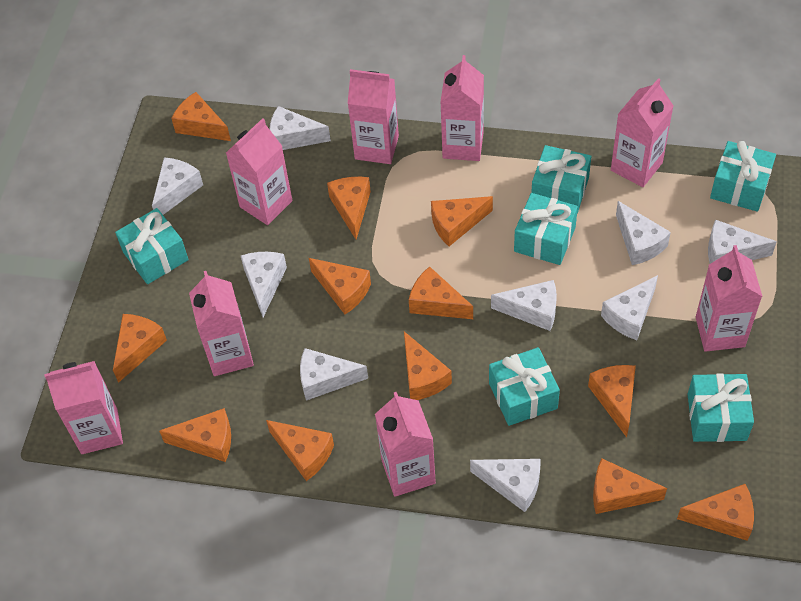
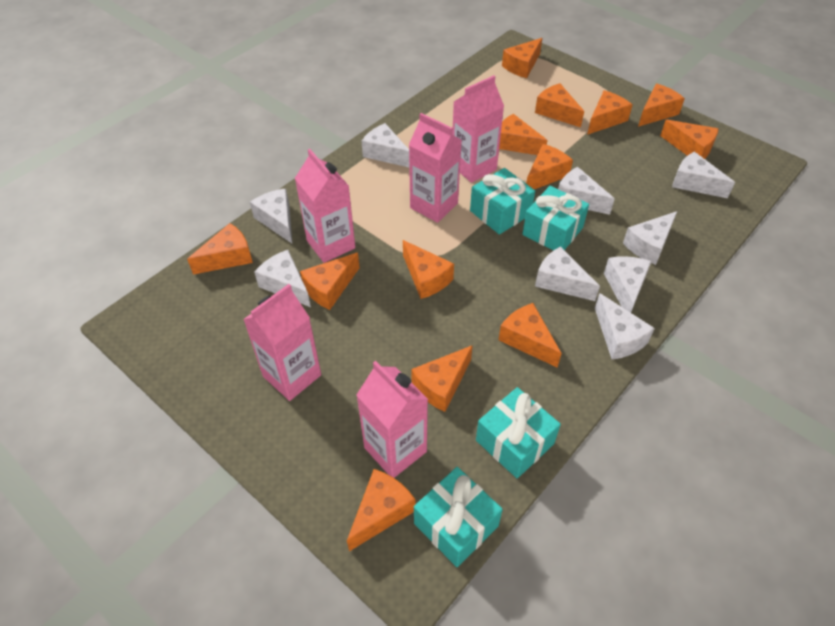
orange cheese: 12 -> 13
pink carton: 8 -> 5
turquoise gift: 6 -> 4

